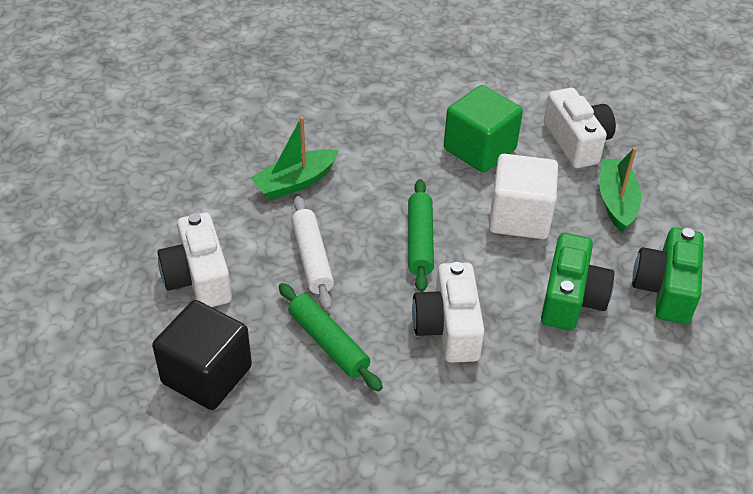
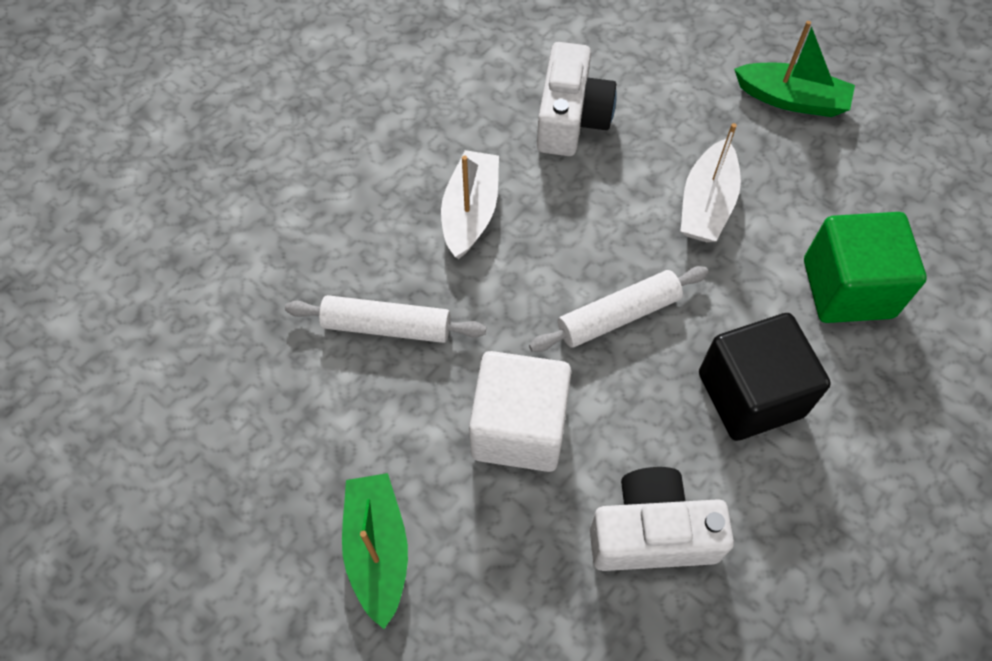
green camera: 2 -> 0
green rolling pin: 2 -> 0
white boat: 0 -> 2
white camera: 3 -> 2
white rolling pin: 1 -> 2

